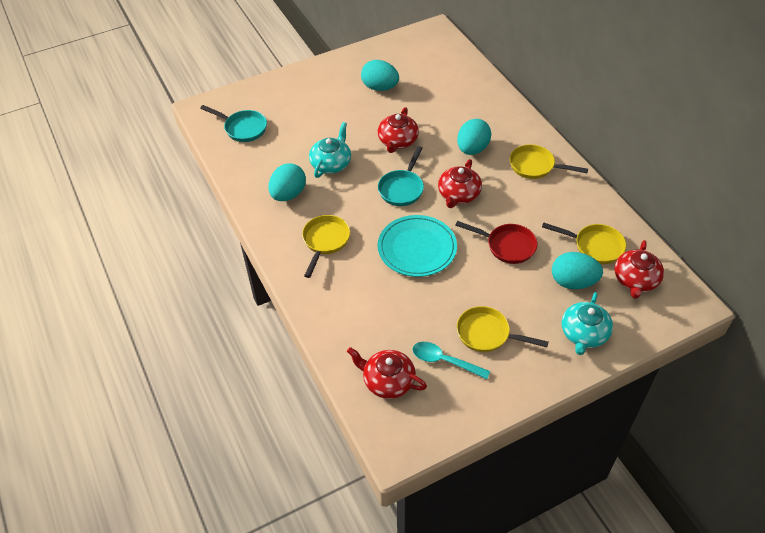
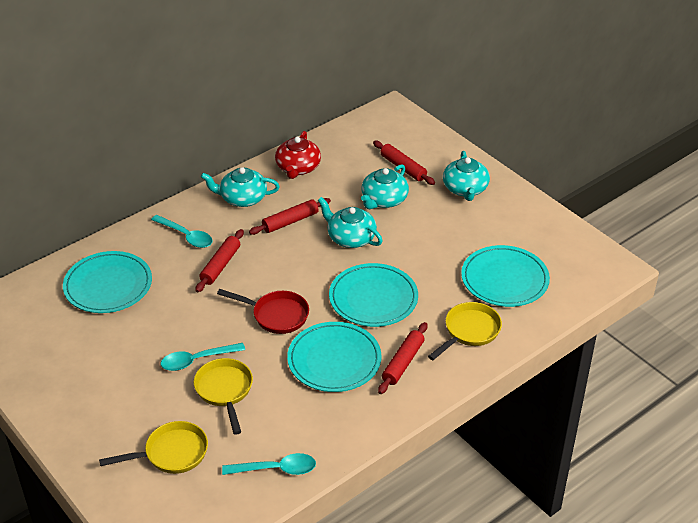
red rolling pin: 0 -> 4
red teapot: 4 -> 1
turquoise egg: 4 -> 0
turquoise pan: 2 -> 0
turquoise plate: 1 -> 4
turquoise spoon: 1 -> 3
turquoise teapot: 2 -> 4
yellow pan: 4 -> 3

